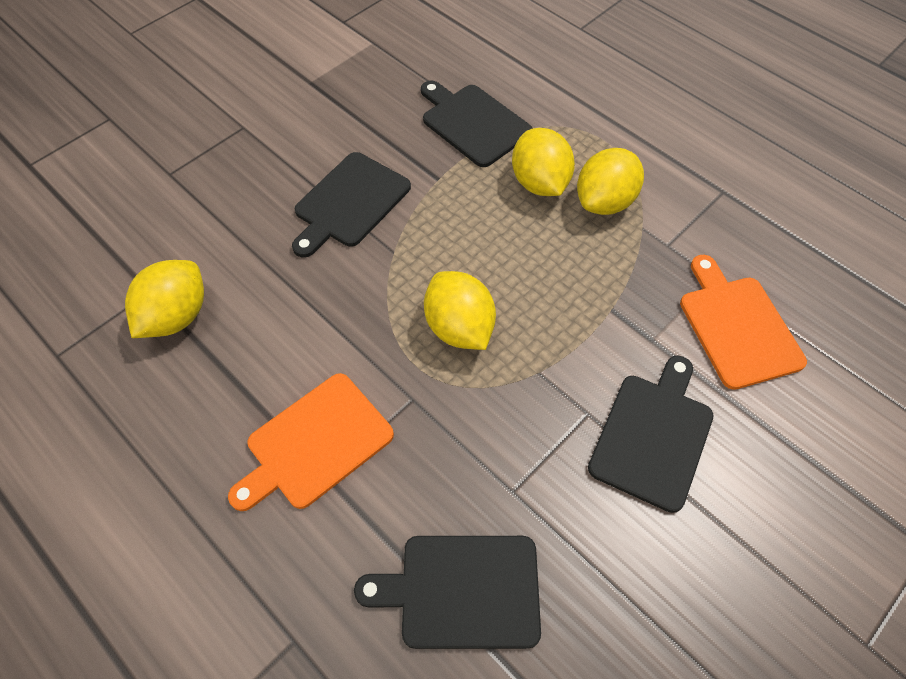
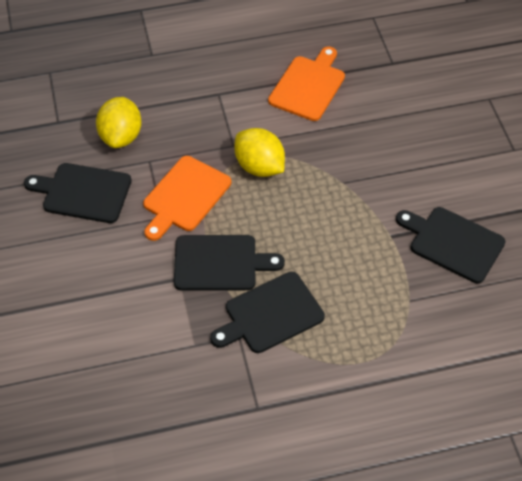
yellow lemon: 4 -> 2

